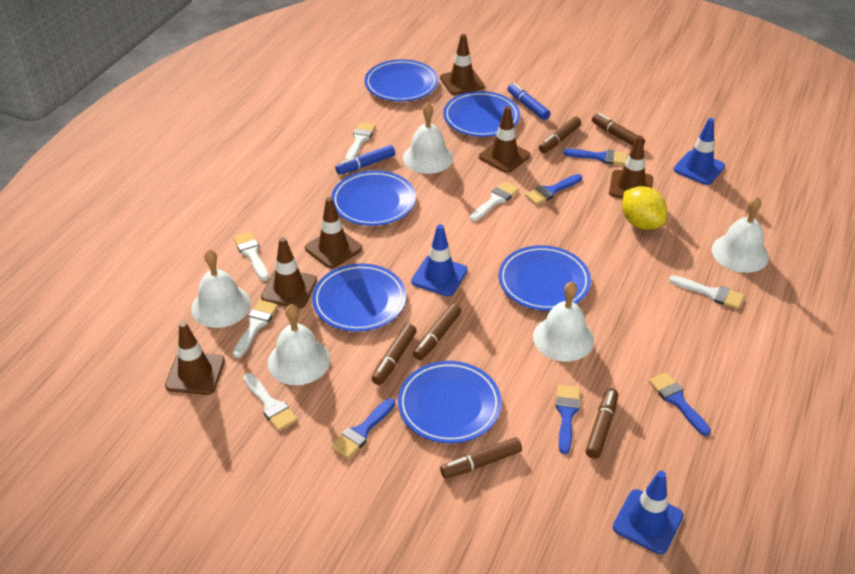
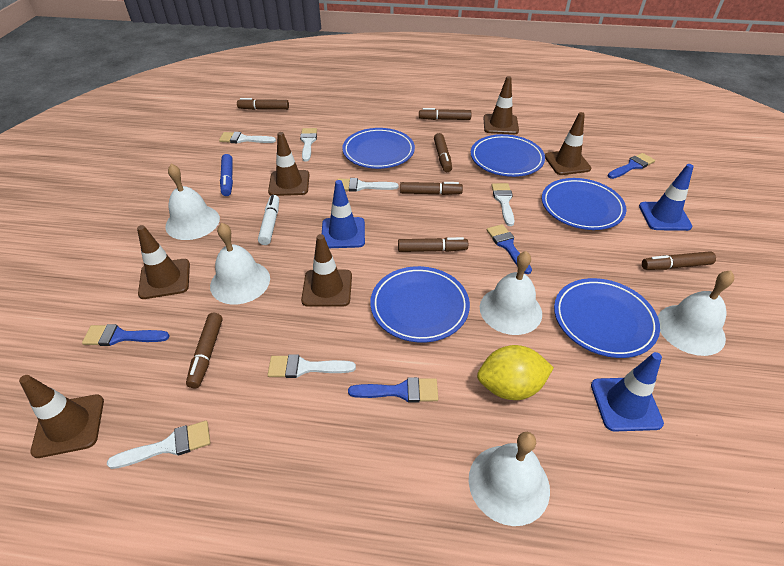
blue brush: 5 -> 4
blue marker: 2 -> 1
blue plate: 6 -> 5
brown marker: 6 -> 7
white marker: 0 -> 1

